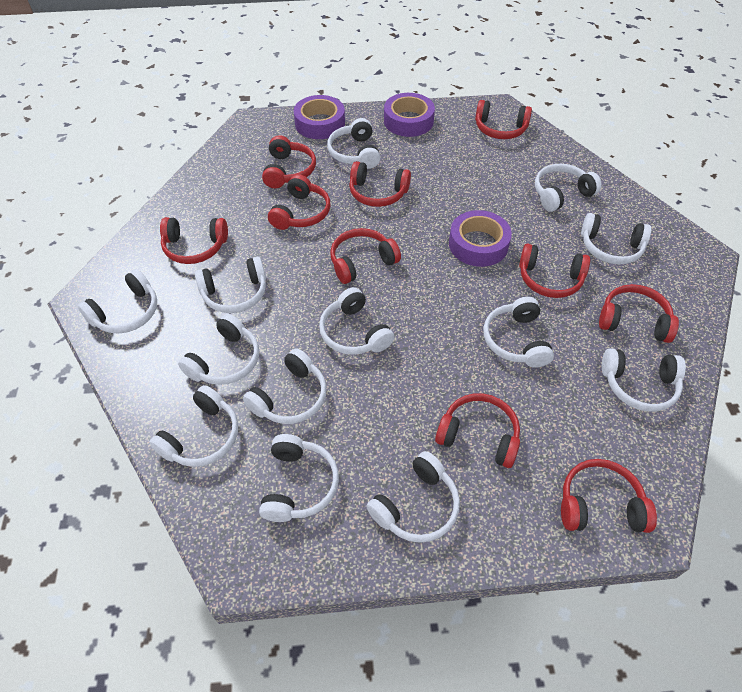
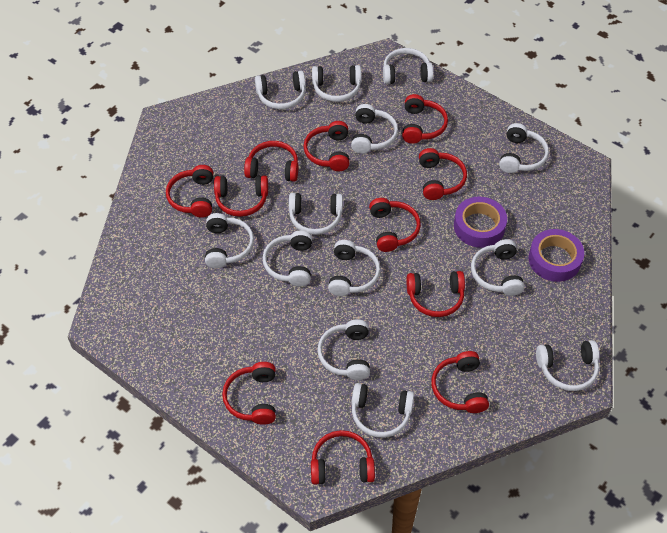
purple tape: 3 -> 2
red headphones: 10 -> 11

